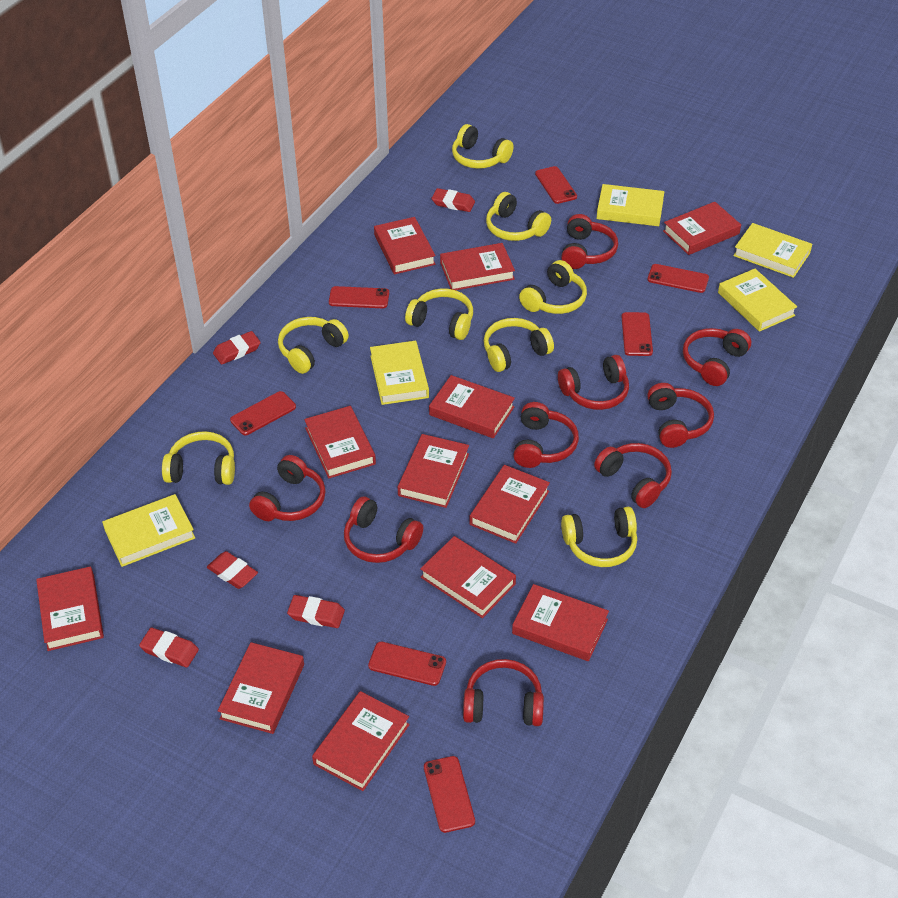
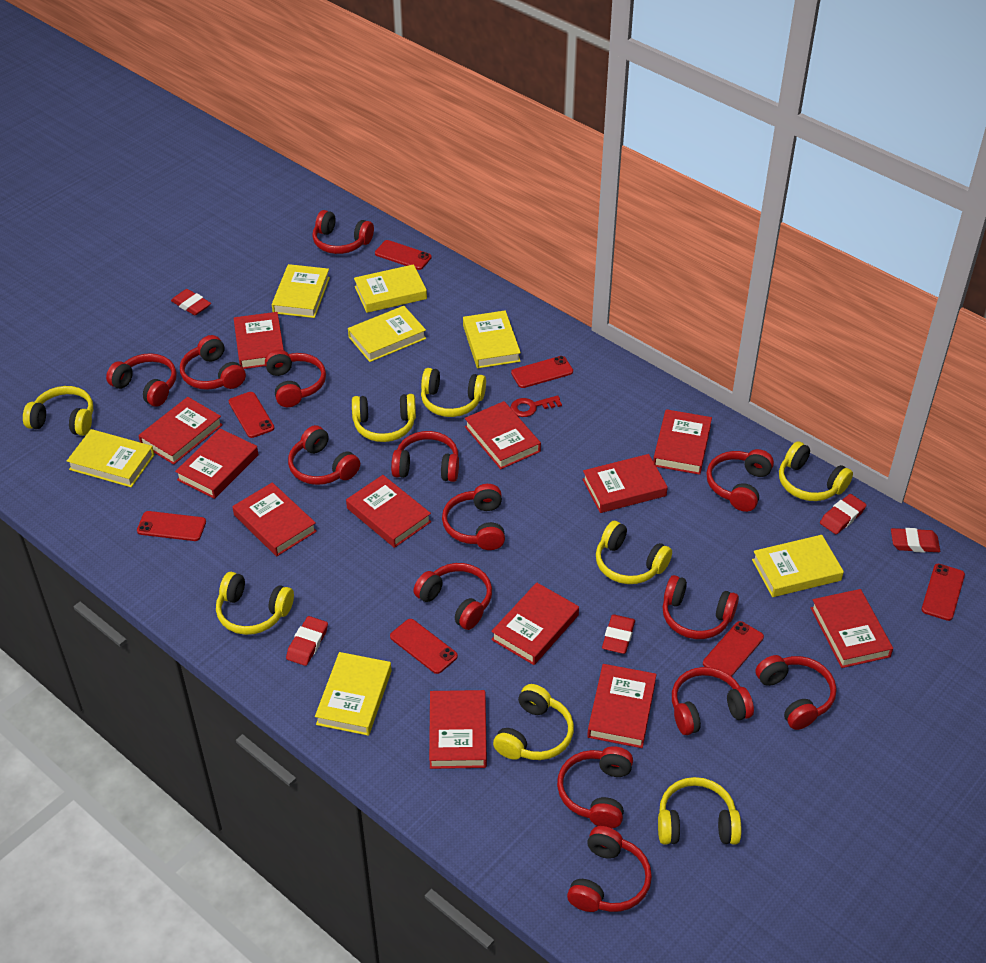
red headphones: 9 -> 14
red key: 0 -> 1
yellow book: 5 -> 7

